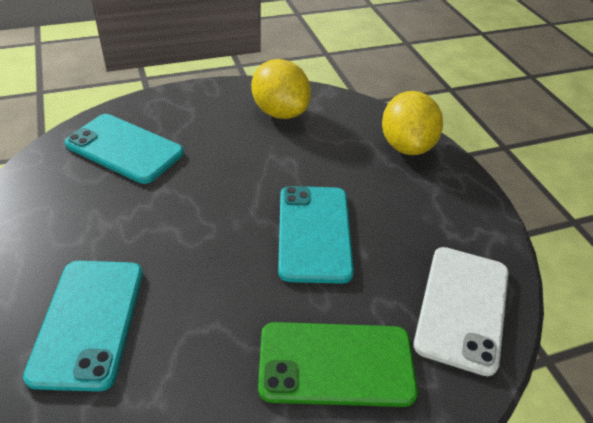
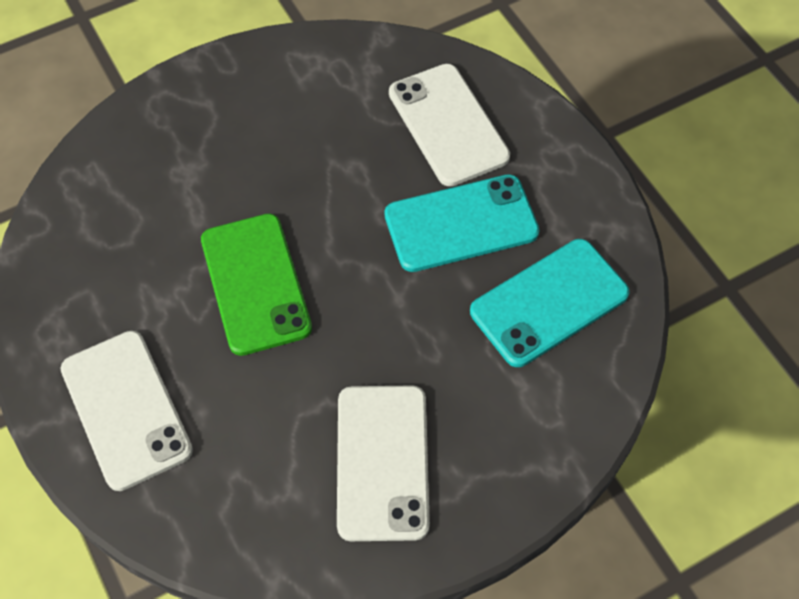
turquoise phone: 3 -> 2
white phone: 1 -> 3
yellow lemon: 2 -> 0

